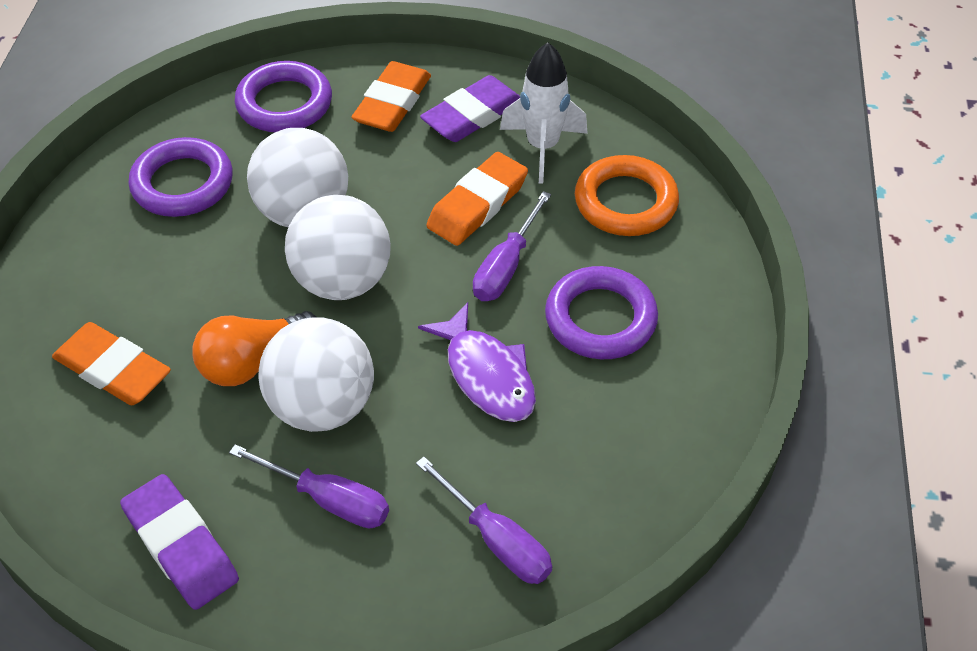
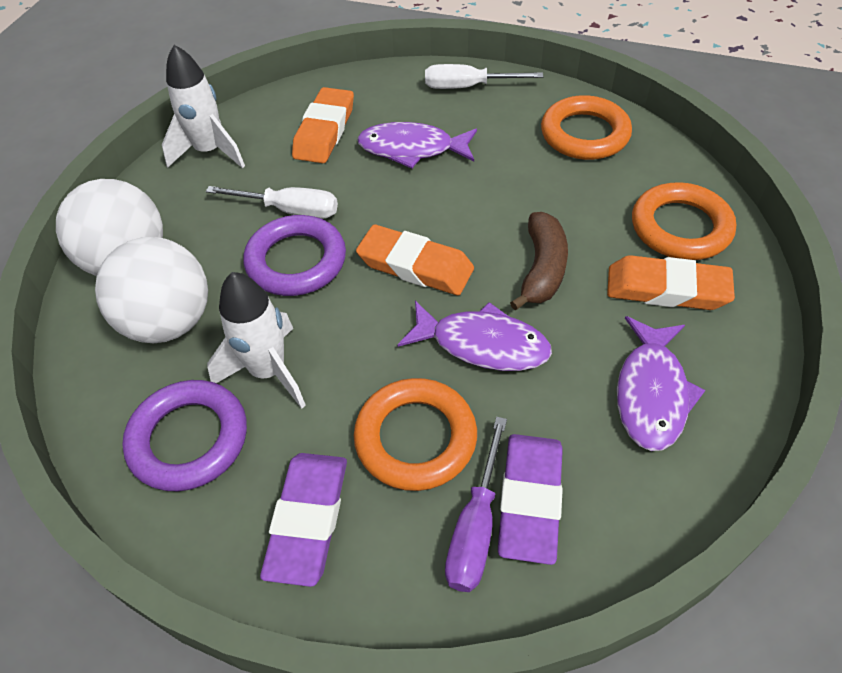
brown banana: 0 -> 1
orange light bulb: 1 -> 0
orange ring: 1 -> 3
purple fish: 1 -> 3
purple ring: 3 -> 2
purple screwdriver: 3 -> 1
white ball: 3 -> 2
white rocket: 1 -> 2
white screwdriver: 0 -> 2

